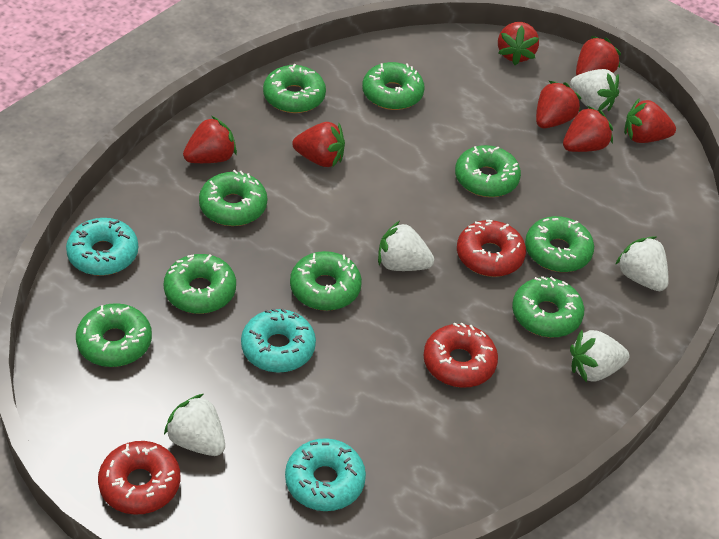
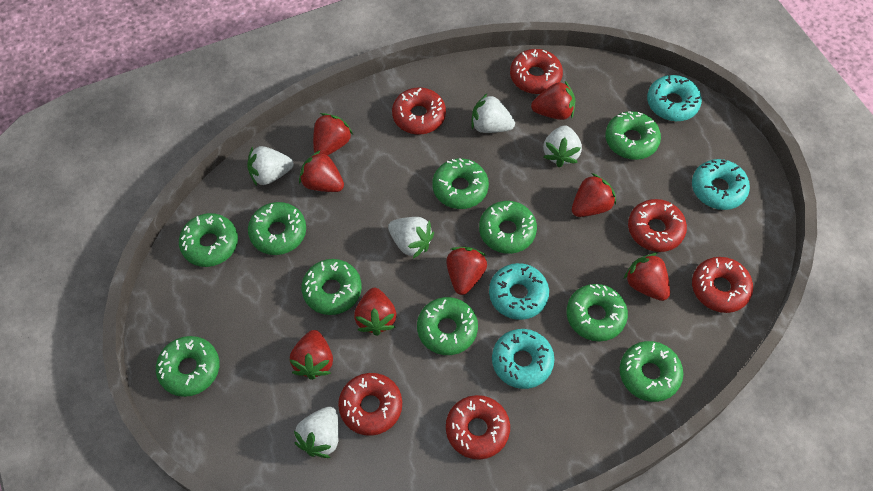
green donut: 9 -> 10
red donut: 3 -> 6
red strawberry: 7 -> 8
turquoise donut: 3 -> 4

